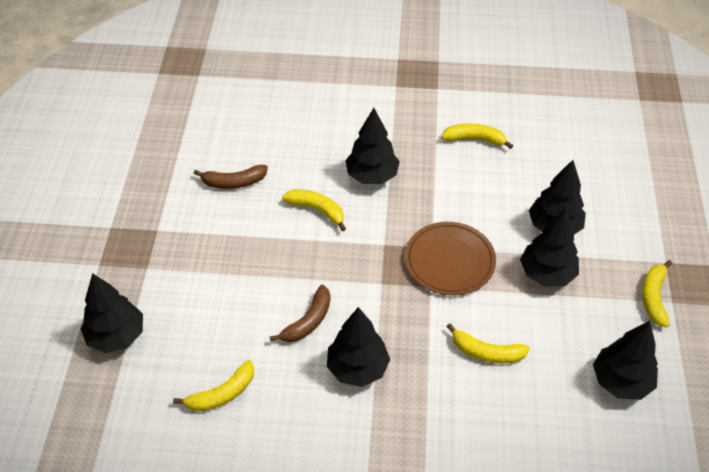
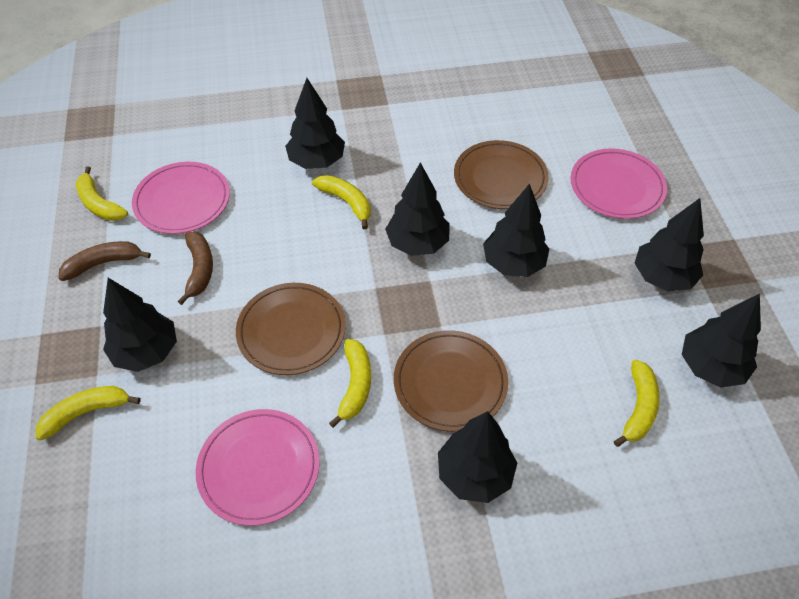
black tree: 6 -> 7
brown plate: 1 -> 3
pink plate: 0 -> 3

